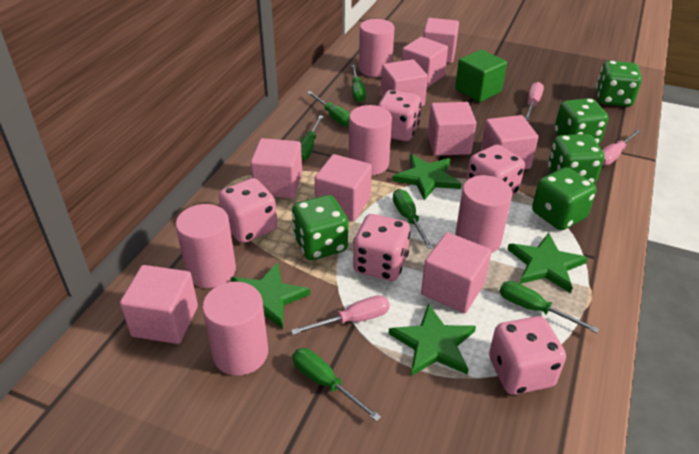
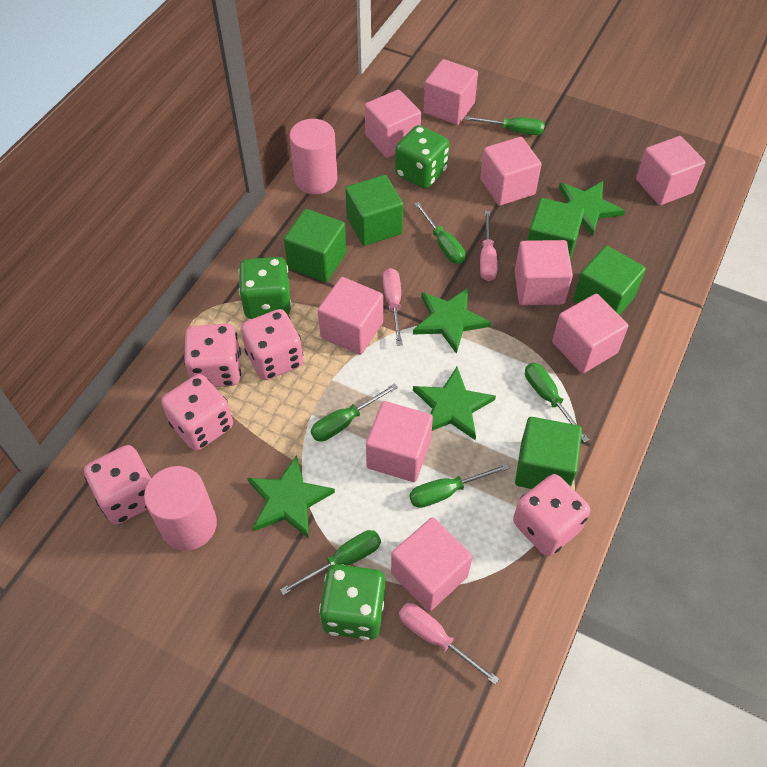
green cube: 1 -> 5
green dice: 5 -> 3
pink cylinder: 5 -> 2

